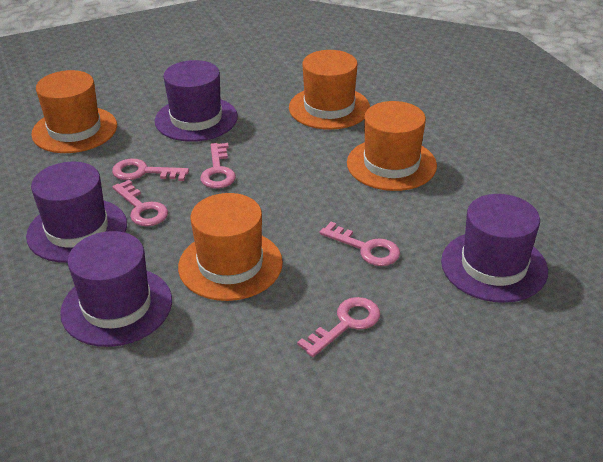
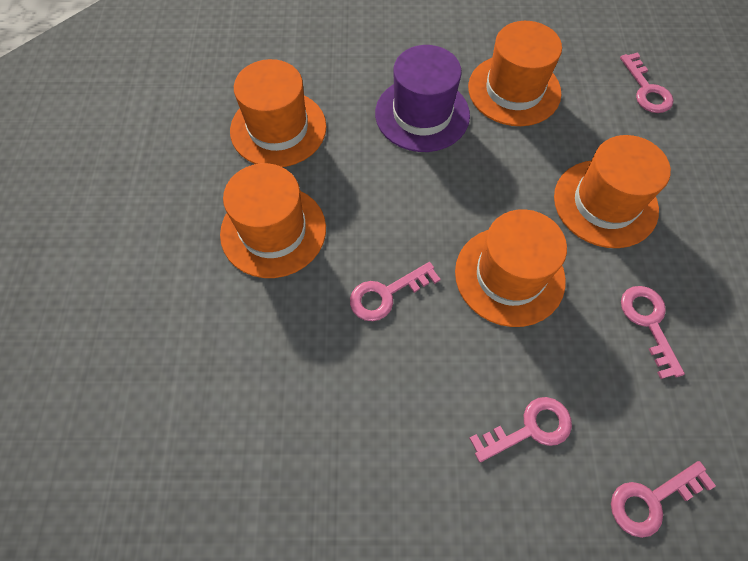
orange hat: 4 -> 5
purple hat: 4 -> 1

